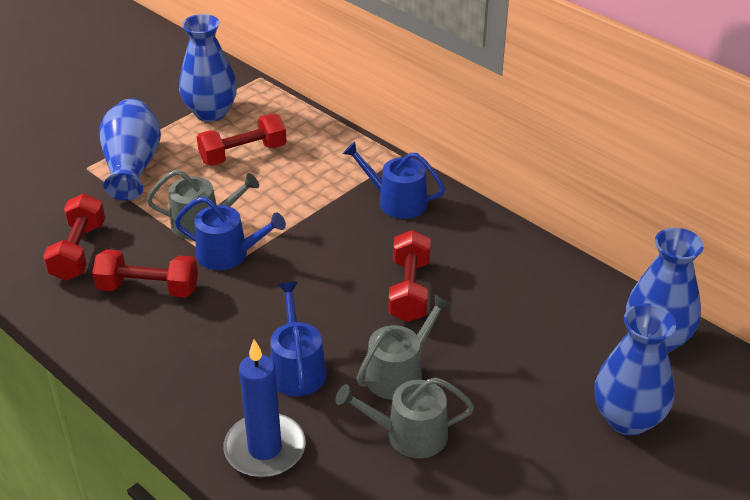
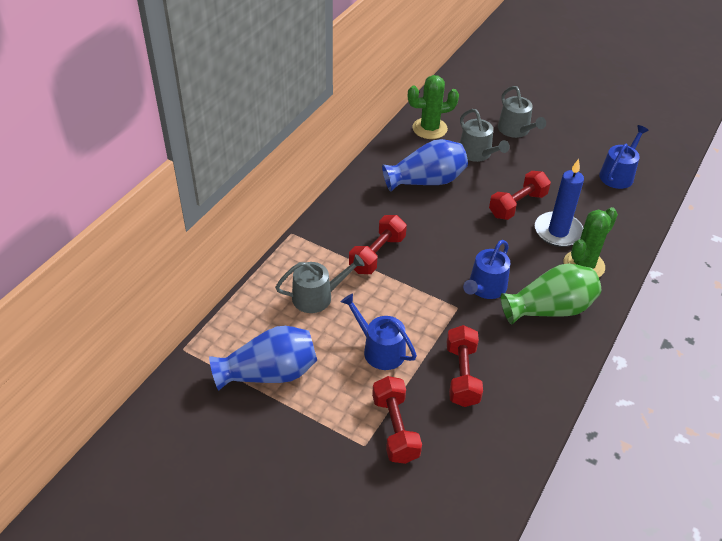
blue vase: 4 -> 2
green cactus: 0 -> 2
green vase: 0 -> 1

